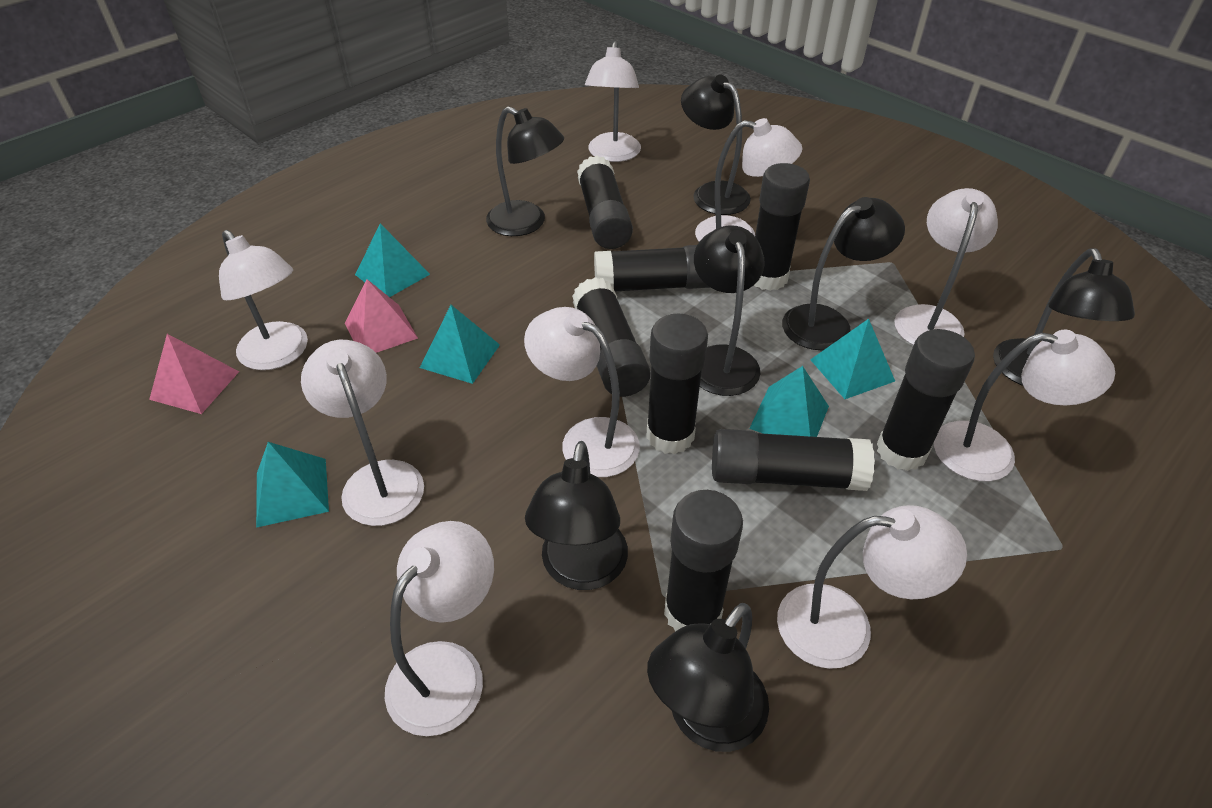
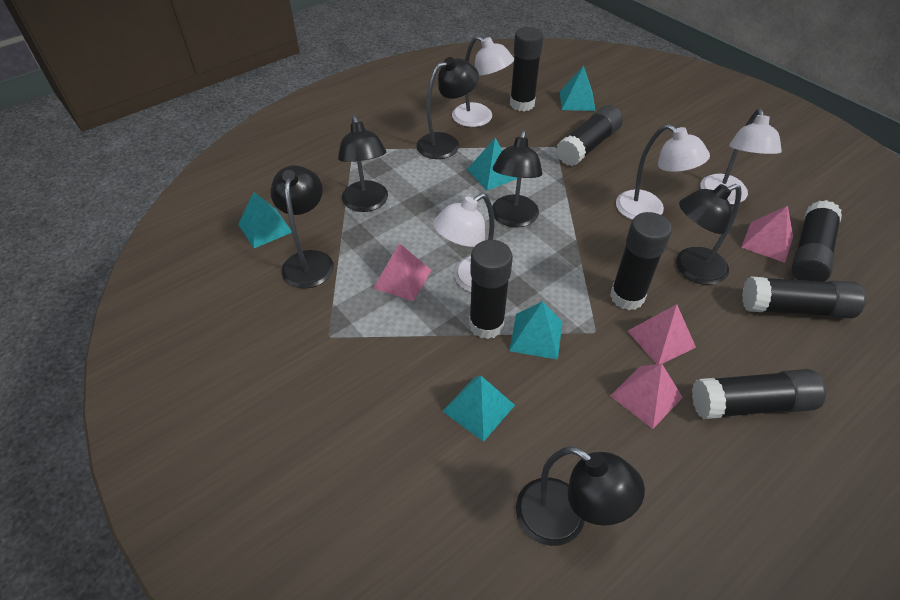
black glue stick: 8 -> 7
black lamp: 7 -> 6
pink pyramid: 2 -> 4
white lamp: 9 -> 4

